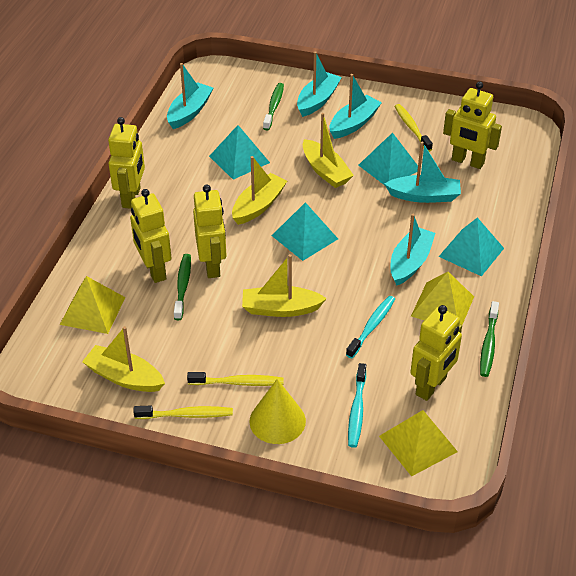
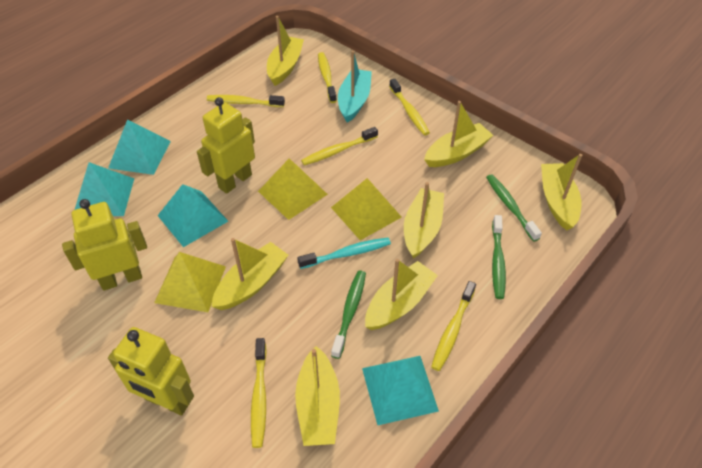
turquoise boat: 5 -> 1
turquoise toothbrush: 2 -> 1
yellow boat: 4 -> 7
yellow cone: 1 -> 0
yellow robot: 5 -> 3
yellow toothbrush: 3 -> 6

